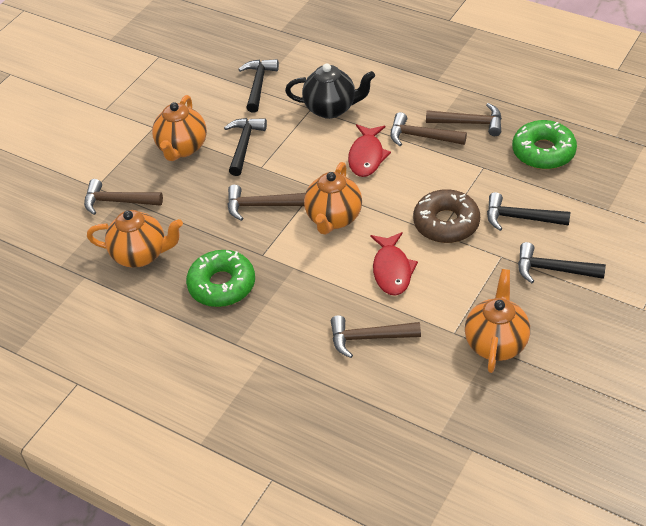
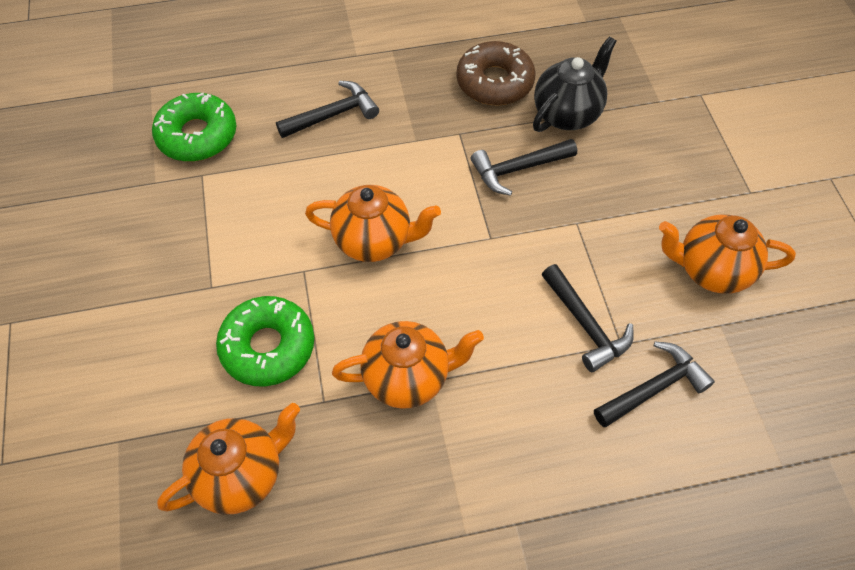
brown hammer: 5 -> 0
red fish: 2 -> 0

